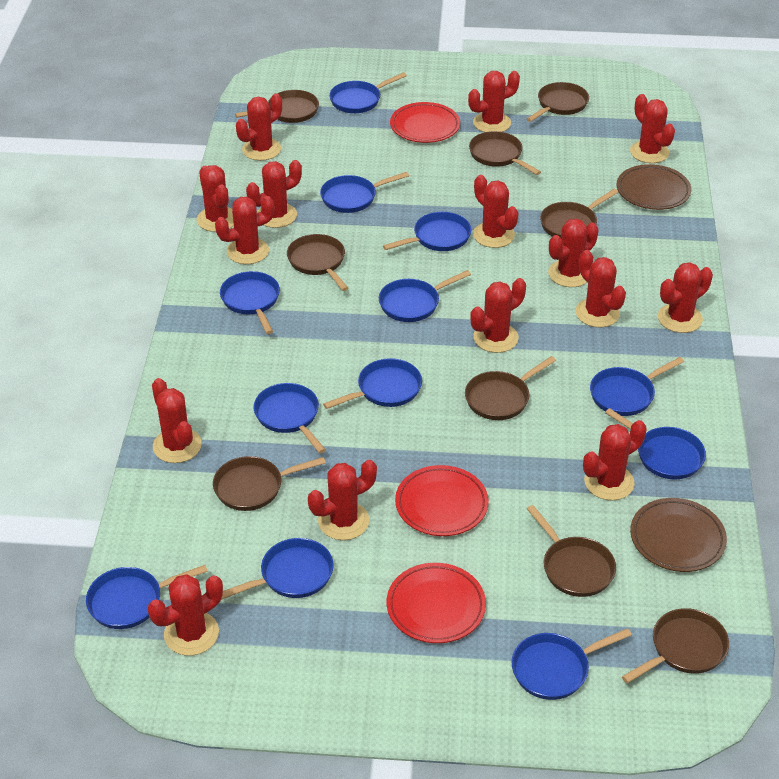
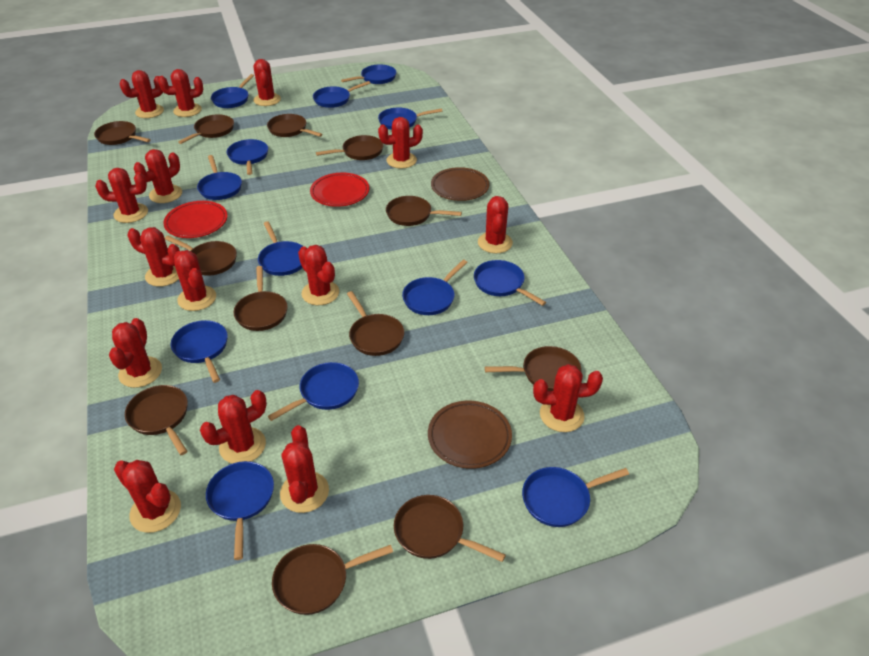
blue pan: 12 -> 13
brown pan: 9 -> 12
red plate: 3 -> 2

